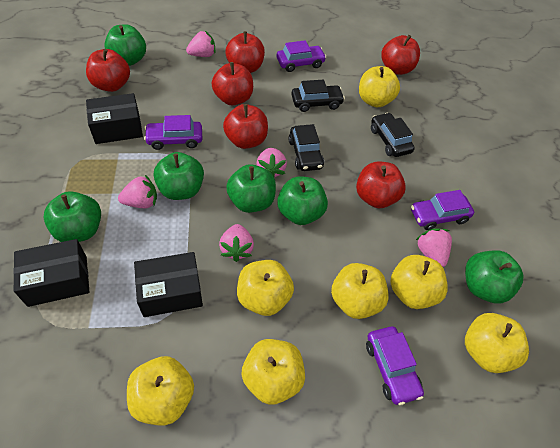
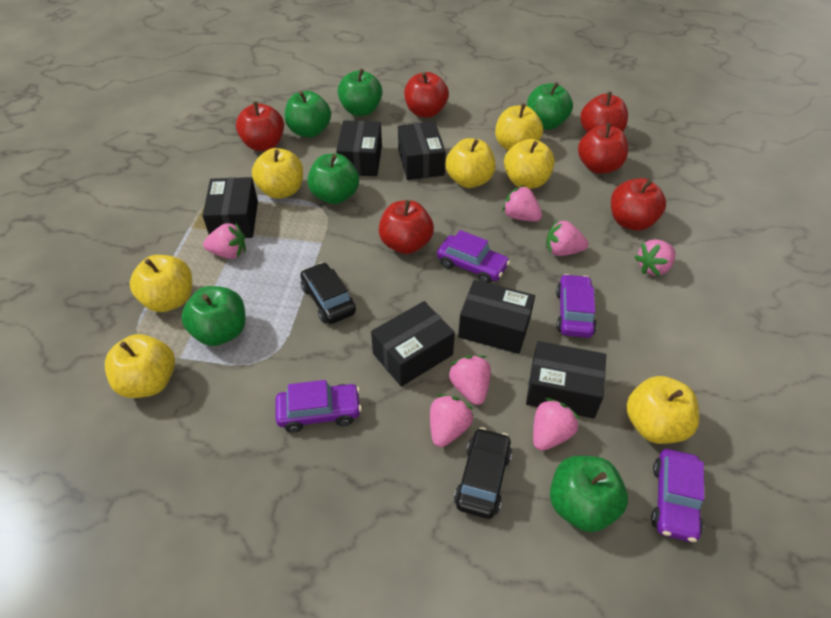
black box: 3 -> 6
black car: 3 -> 2
pink strawberry: 5 -> 7

